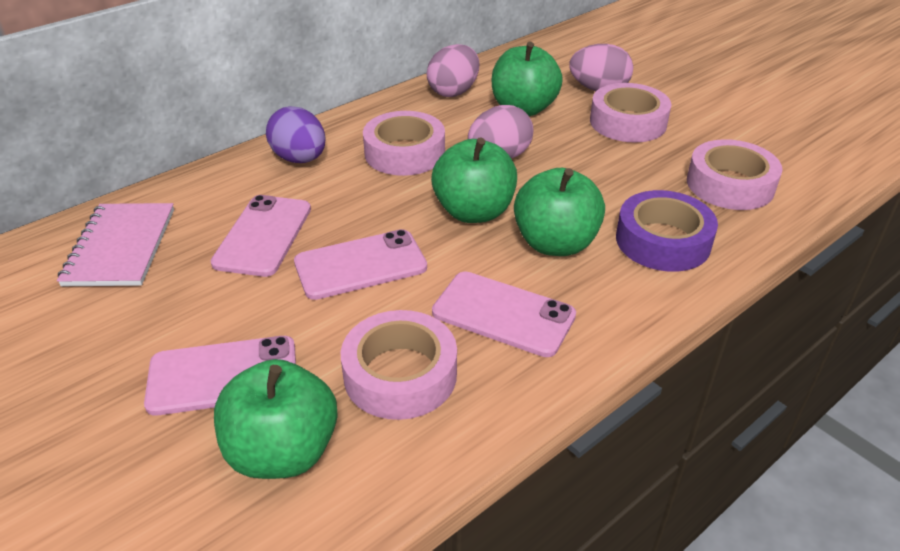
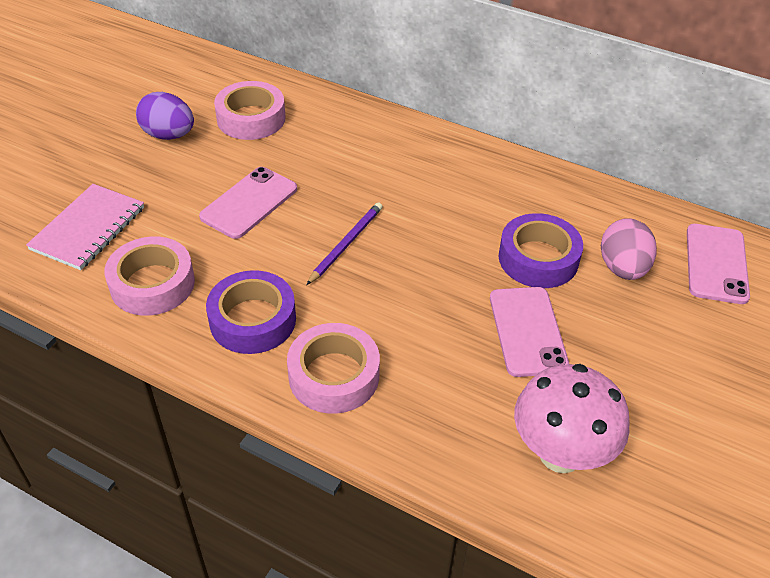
green apple: 4 -> 0
pink egg: 3 -> 1
pink mushroom: 0 -> 1
pink phone: 4 -> 3
pink tape: 4 -> 3
purple pencil: 0 -> 1
purple tape: 1 -> 2

